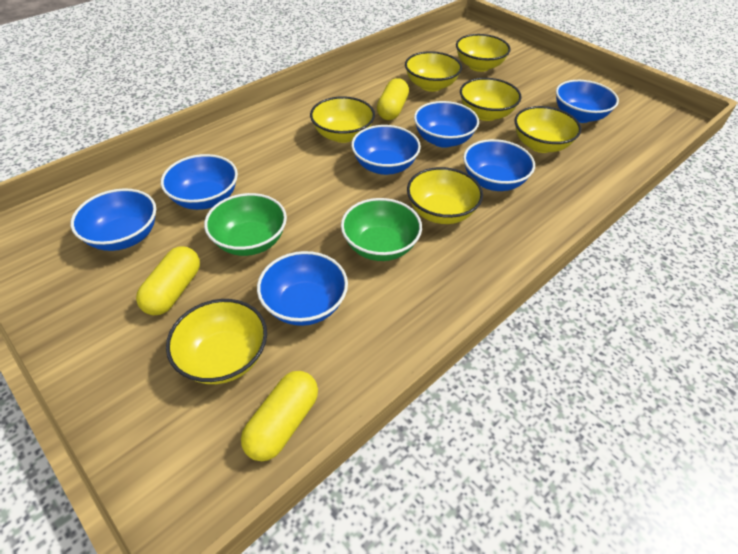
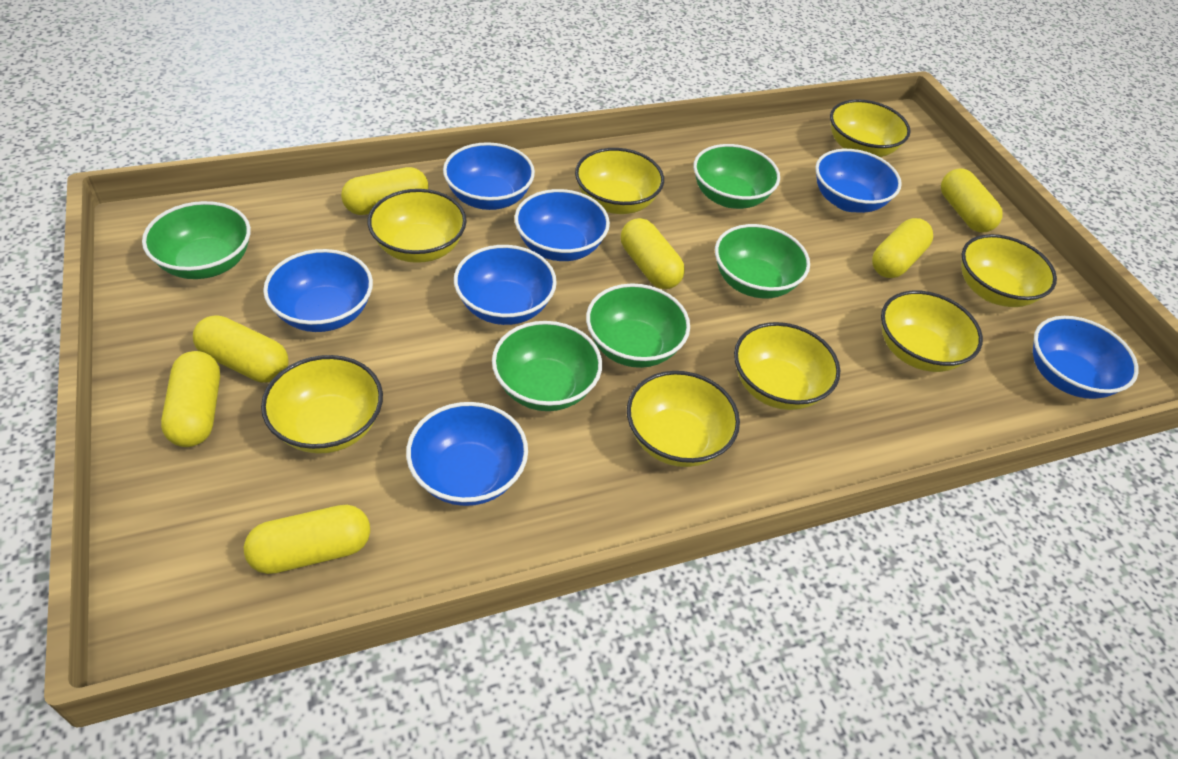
green bowl: 2 -> 5
yellow bowl: 7 -> 8
yellow capsule: 3 -> 7

